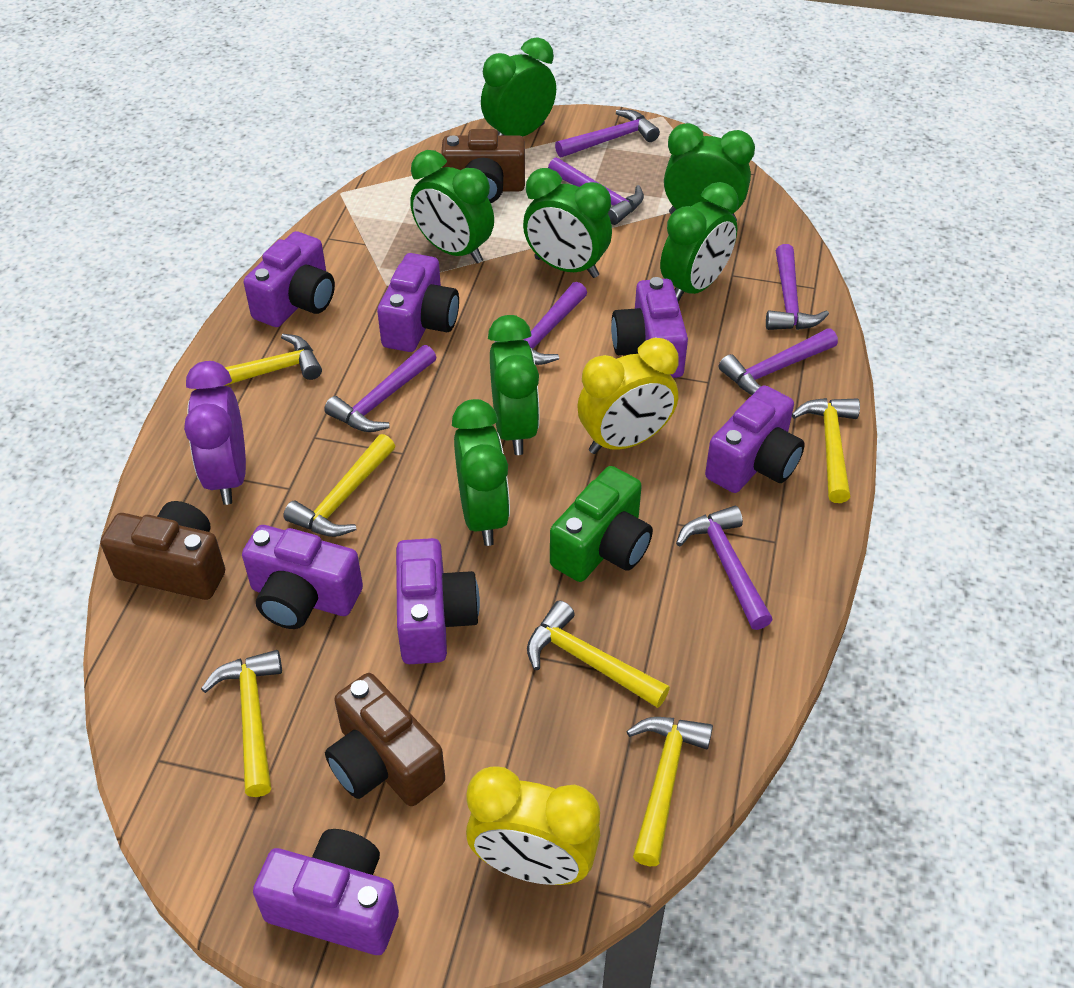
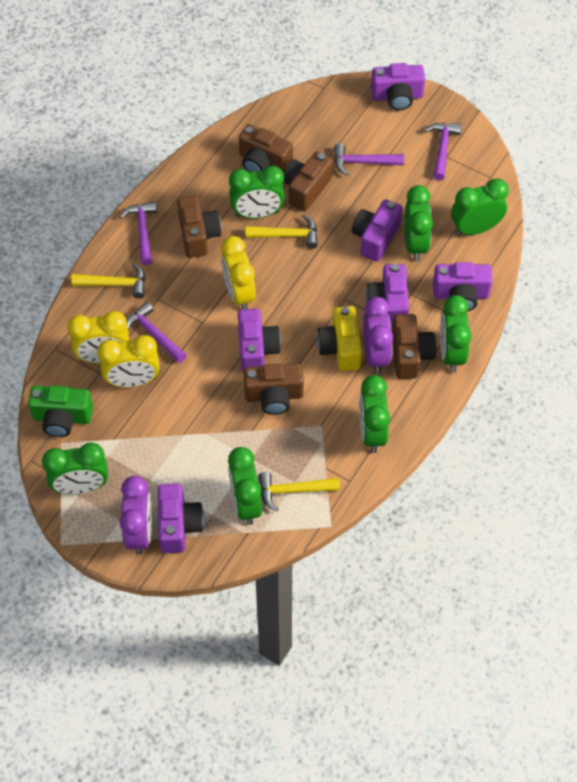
brown camera: 3 -> 5
purple camera: 7 -> 6
purple clock: 1 -> 2
purple hammer: 7 -> 4
yellow camera: 0 -> 1
yellow clock: 2 -> 3
yellow hammer: 6 -> 3

